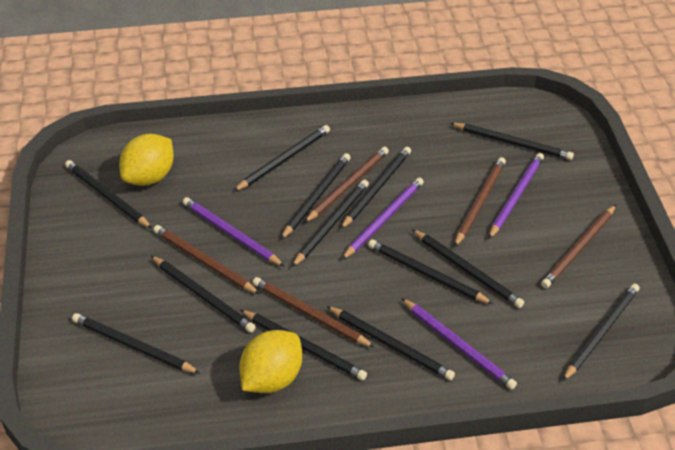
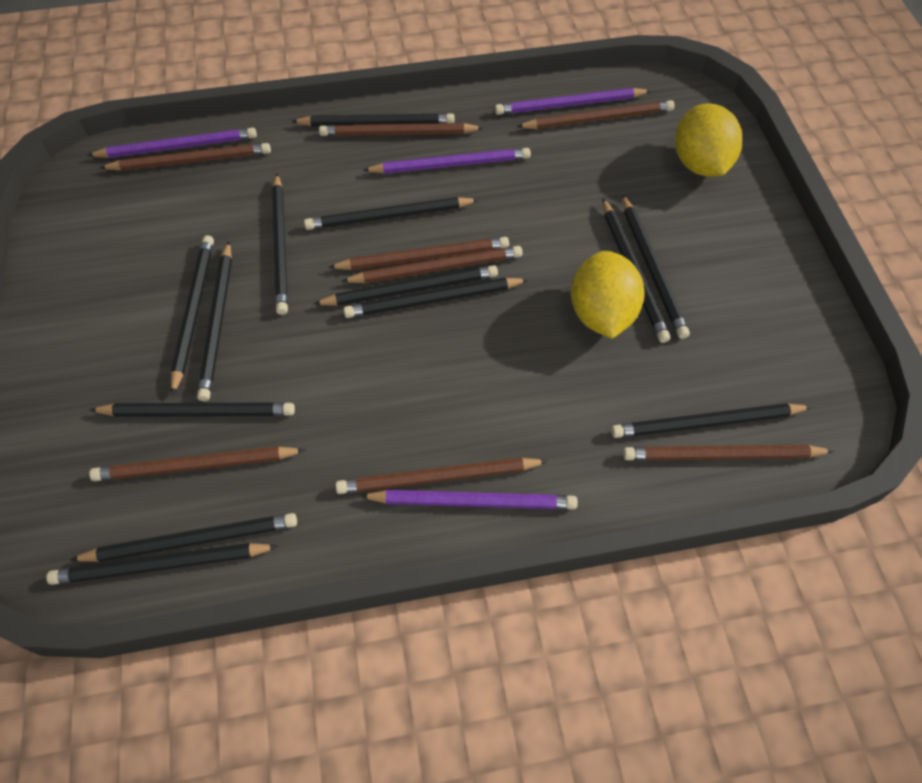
brown pencil: 5 -> 8

